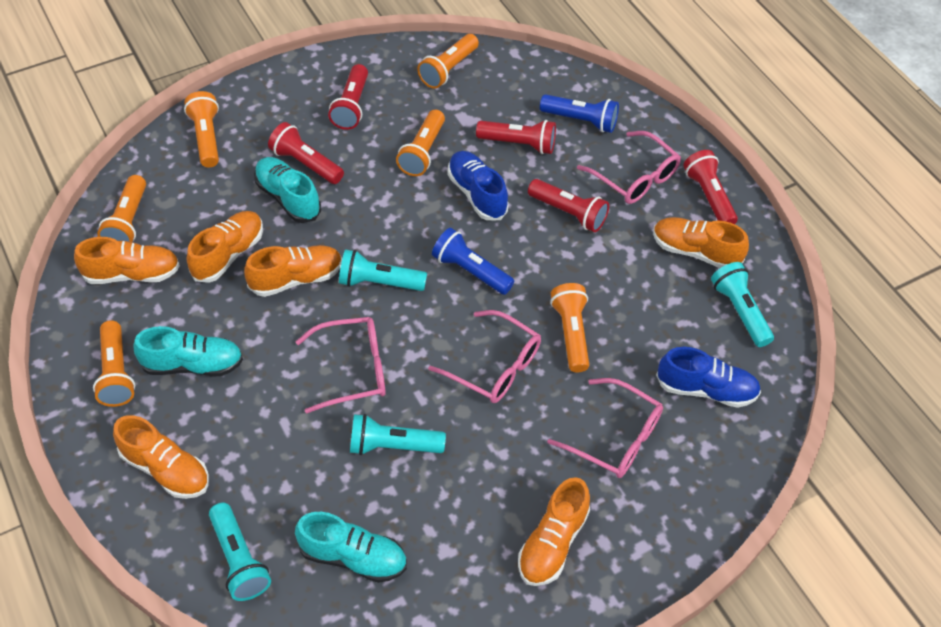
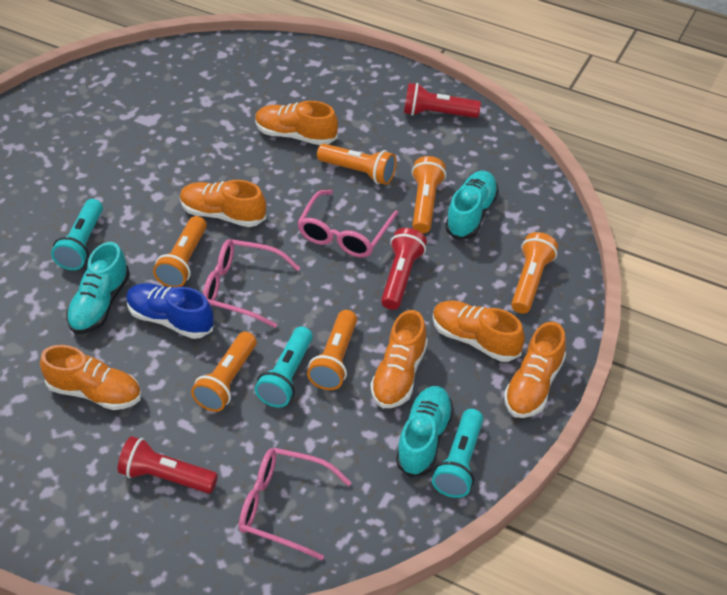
blue flashlight: 2 -> 0
blue shoe: 2 -> 1
pink glasses: 4 -> 3
red flashlight: 5 -> 3
turquoise flashlight: 4 -> 3

